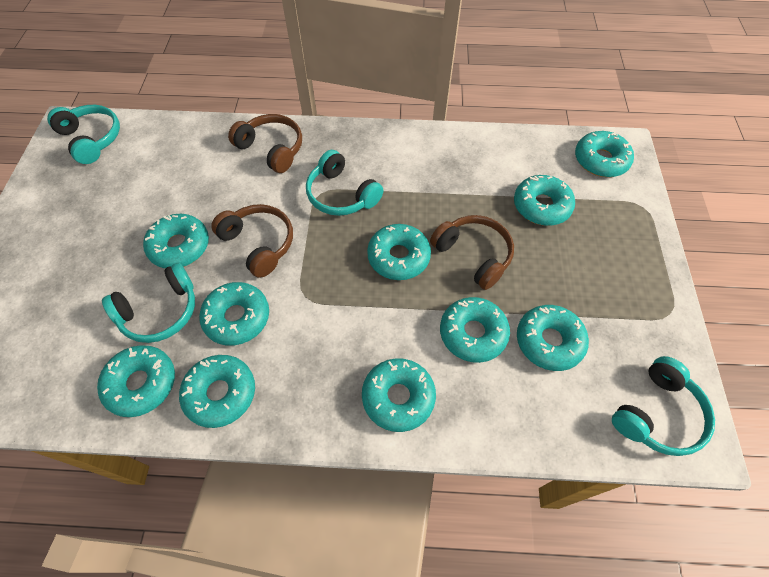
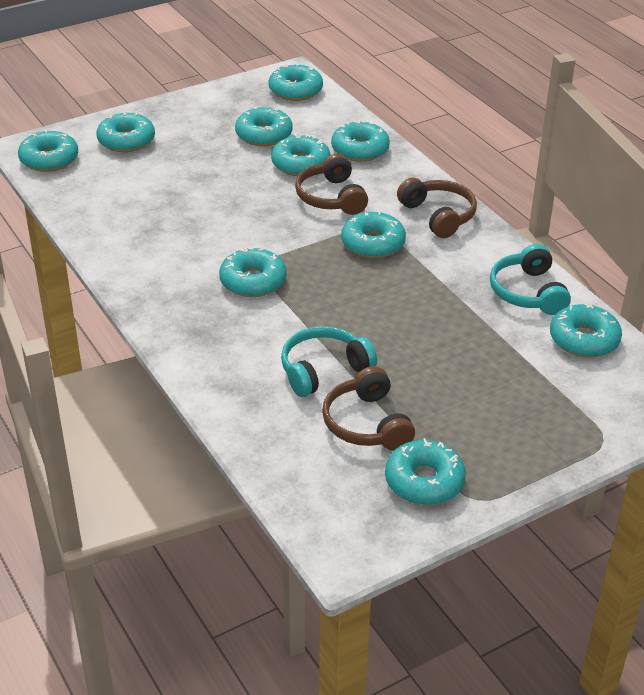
turquoise headphones: 4 -> 2

